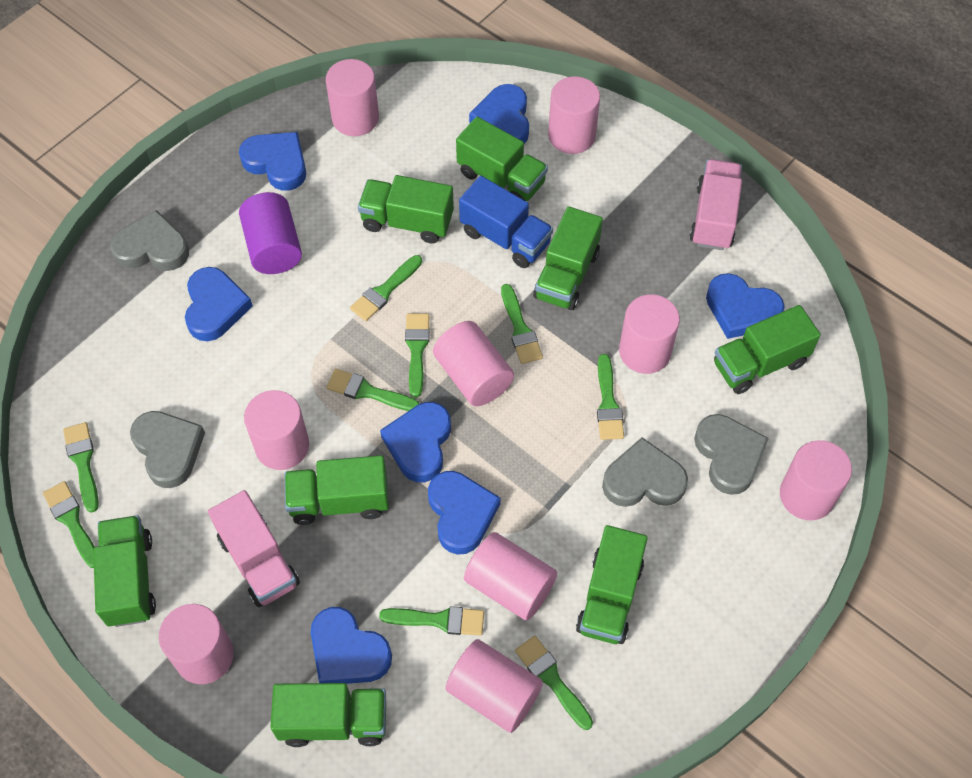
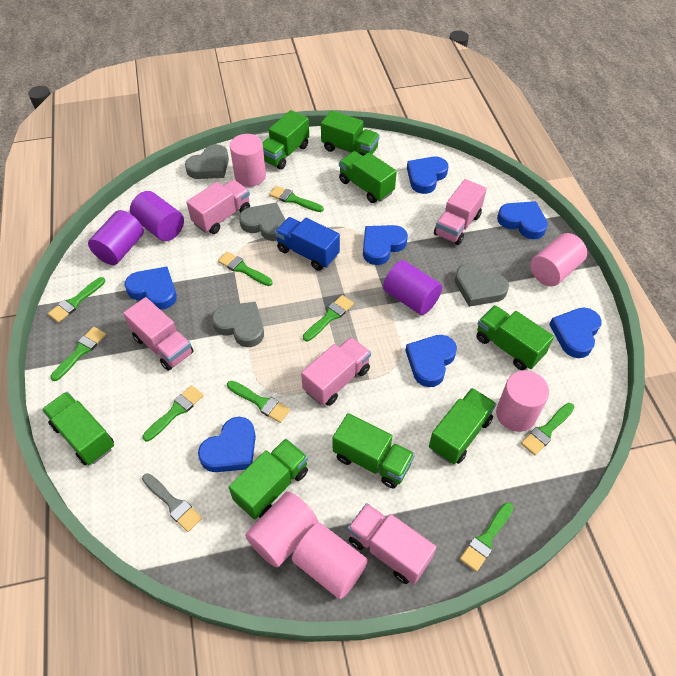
grey brush: 0 -> 1
pink cylinder: 9 -> 5
pink truck: 2 -> 5
purple cylinder: 1 -> 3

